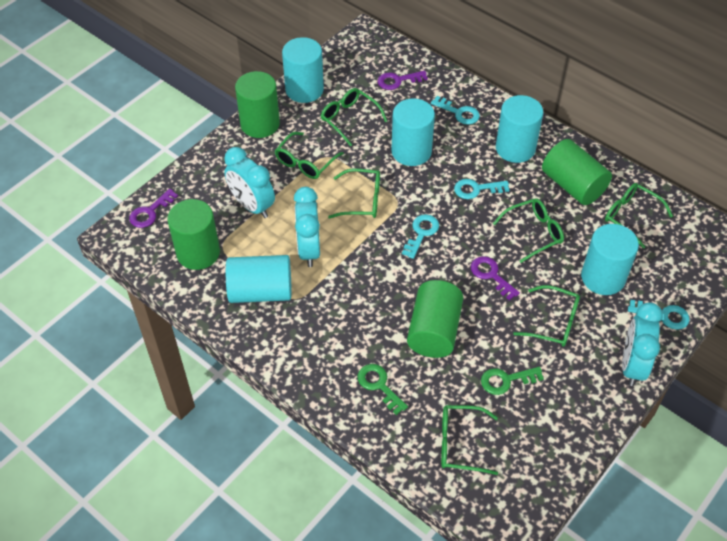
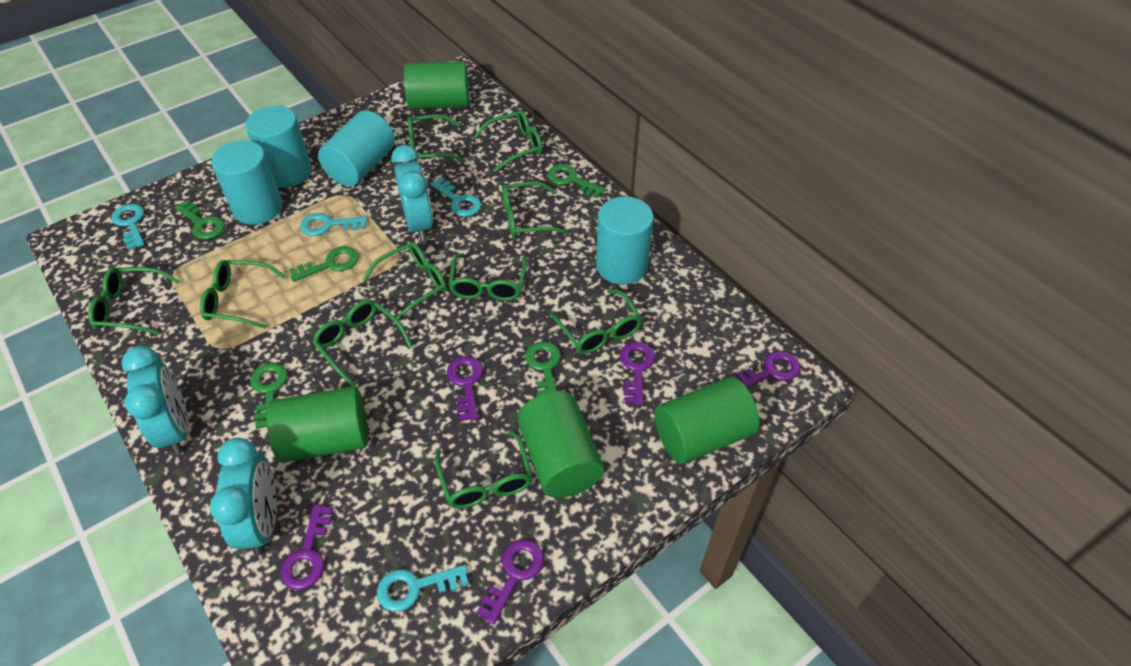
green glasses: 7 -> 10
green key: 2 -> 5
purple key: 3 -> 5
turquoise cylinder: 5 -> 4

